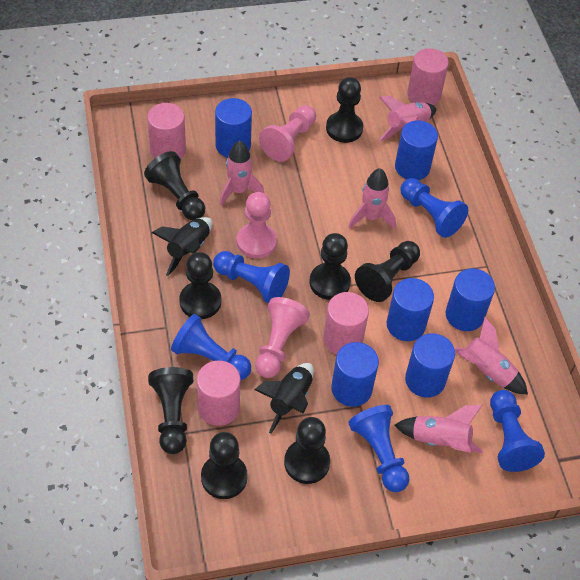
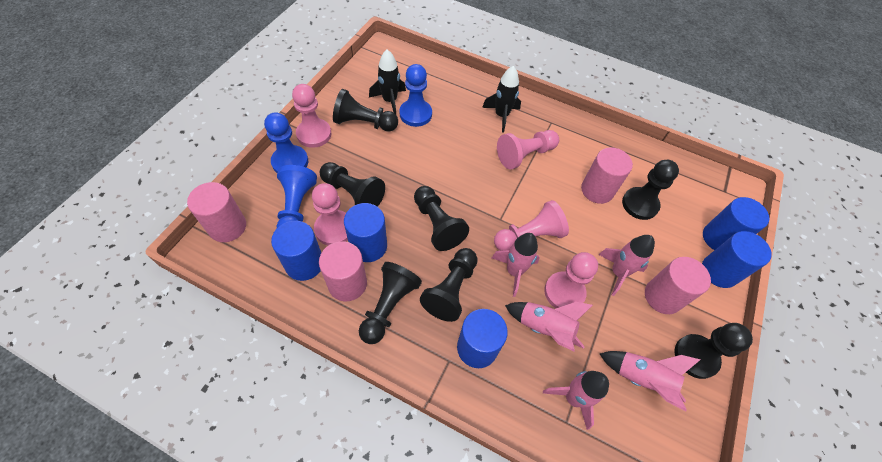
black pawn: 8 -> 7
blue cylinder: 6 -> 5
blue pawn: 5 -> 3
pink pawn: 3 -> 5

